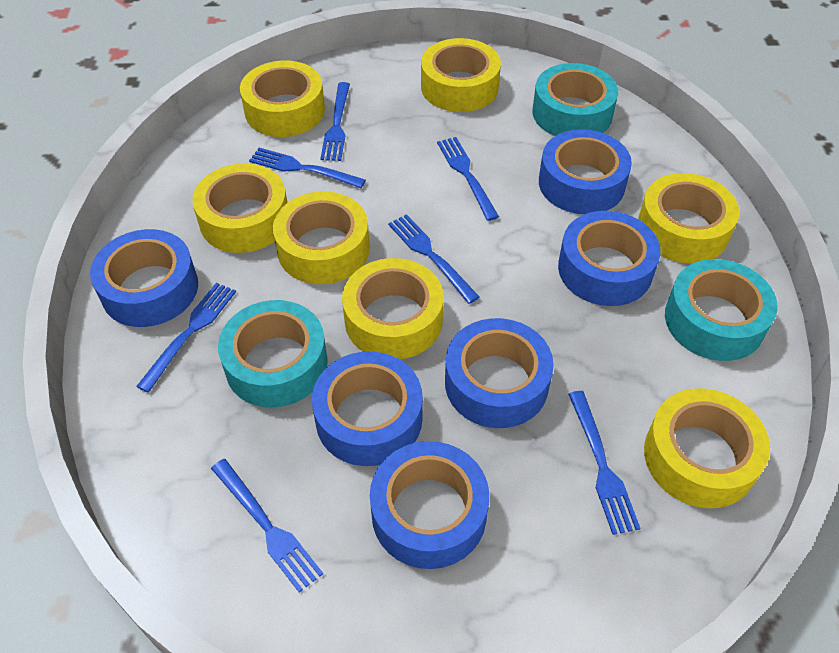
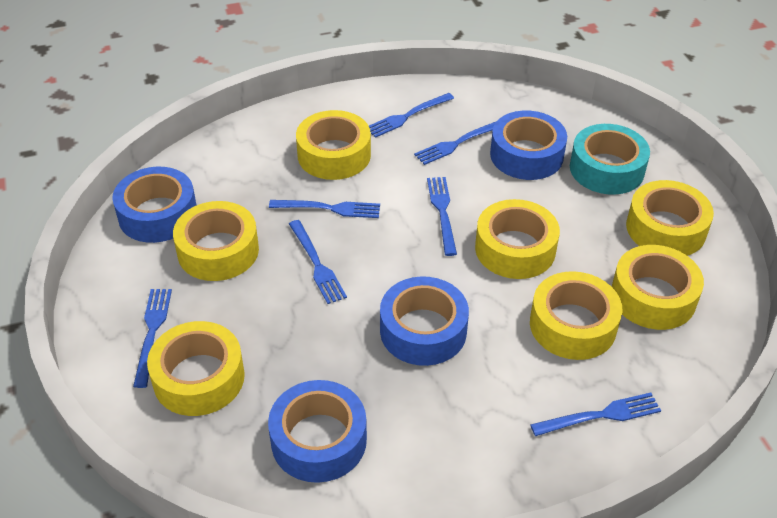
blue tape: 6 -> 4
turquoise tape: 3 -> 1

